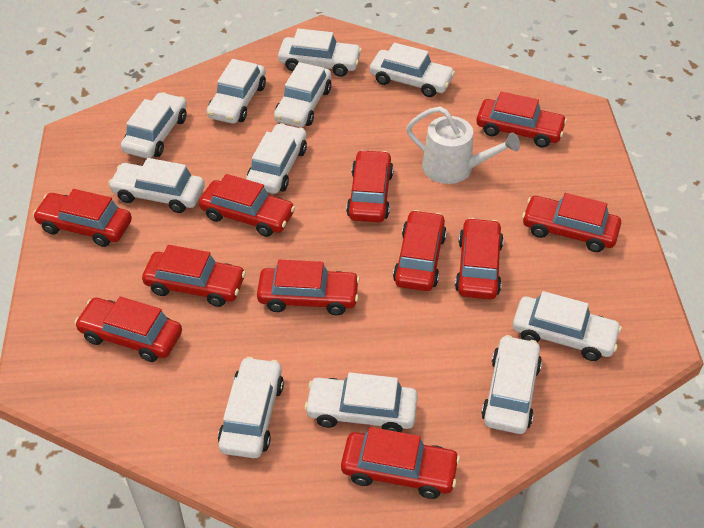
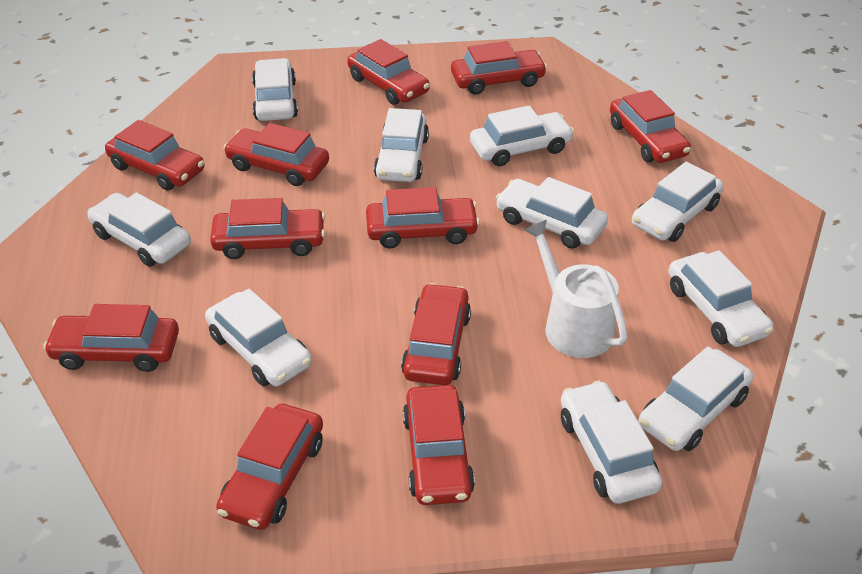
white car: 11 -> 10

